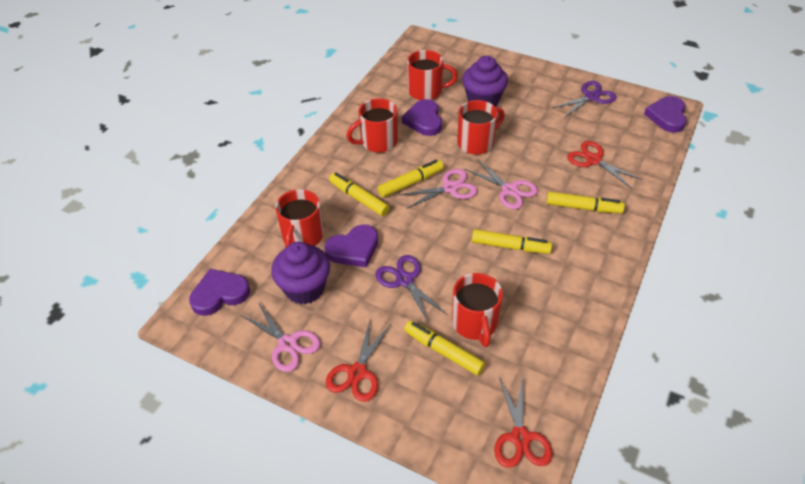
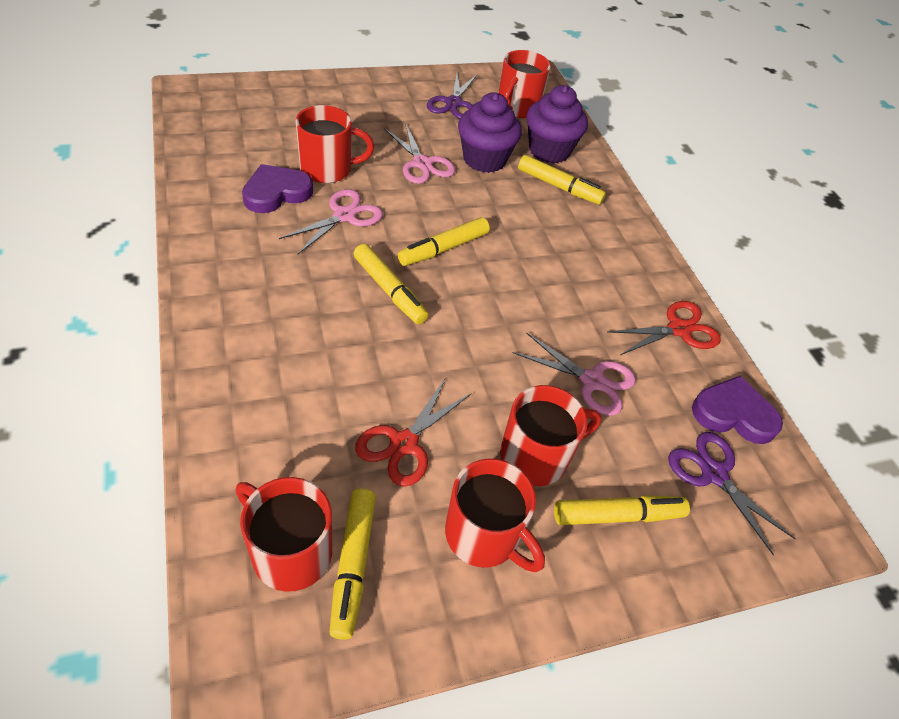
purple heart: 4 -> 2
red scissors: 3 -> 2

